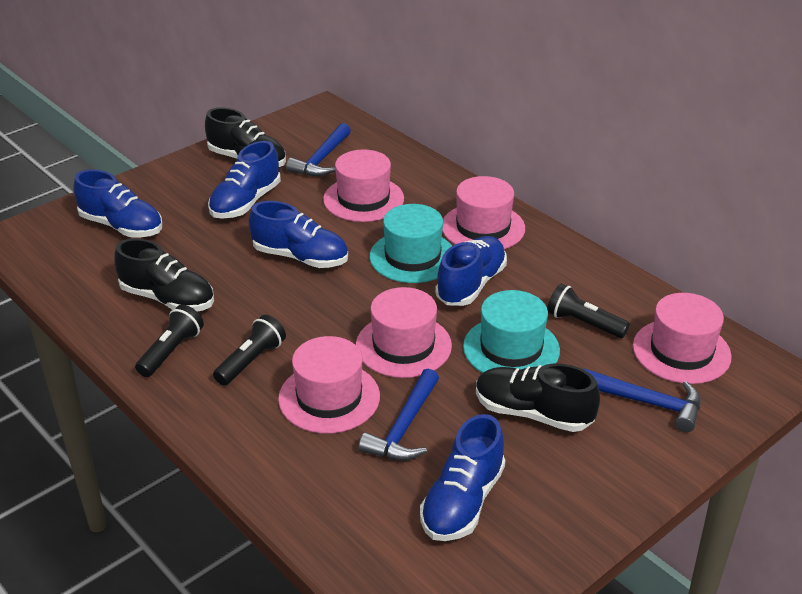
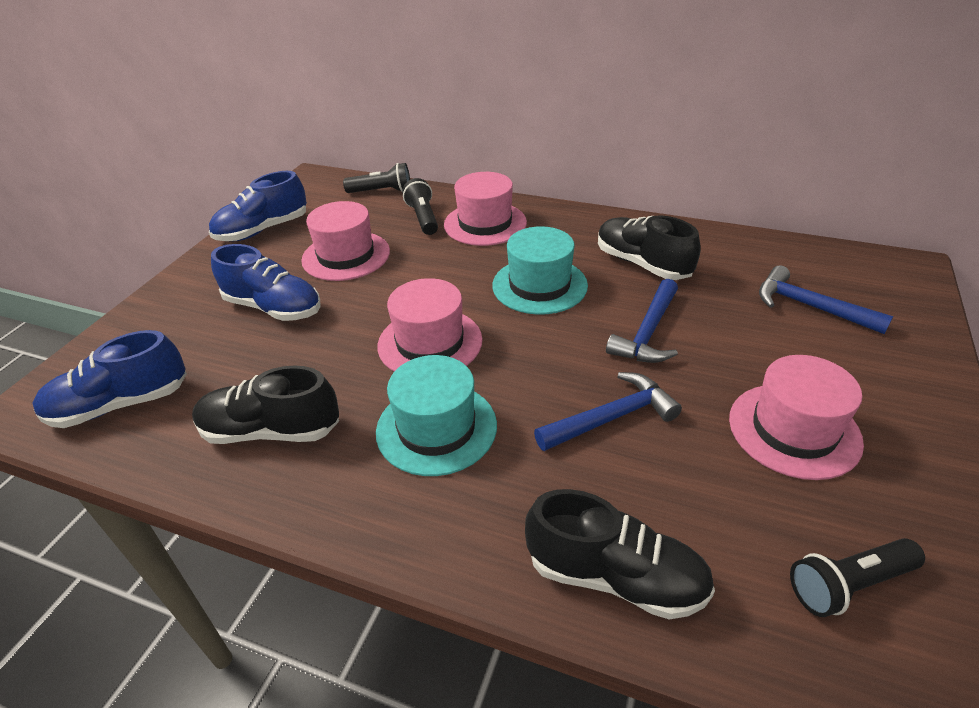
blue shoe: 5 -> 3
pink hat: 5 -> 4

